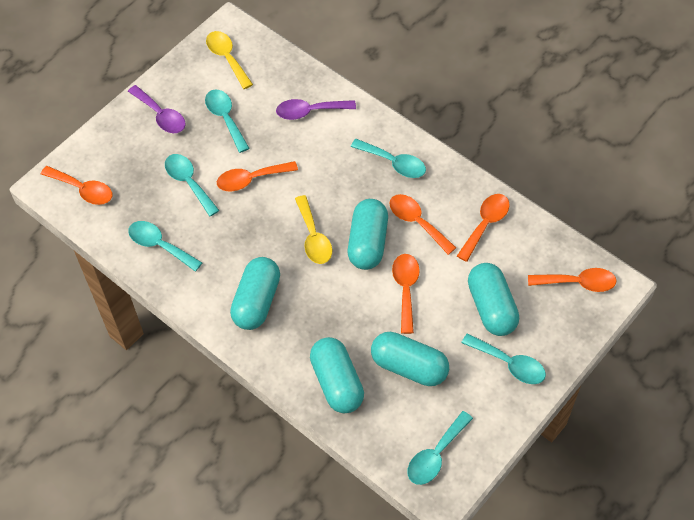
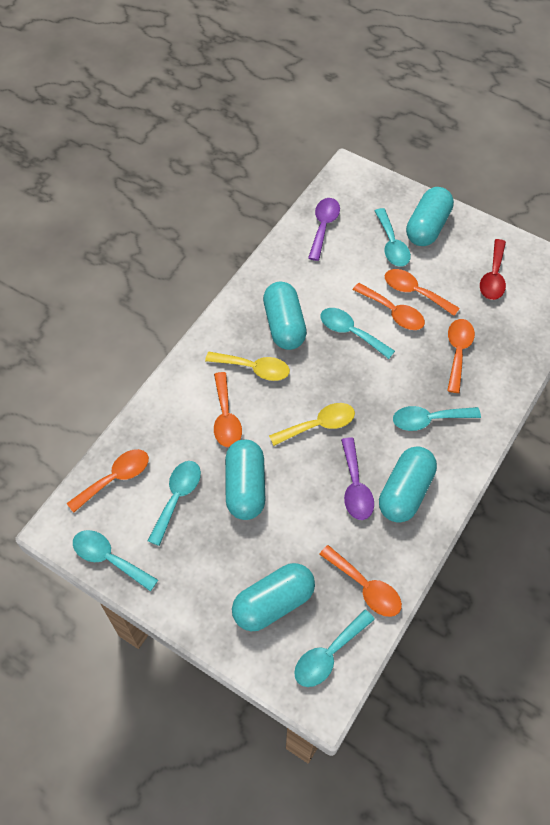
red spoon: 0 -> 1

